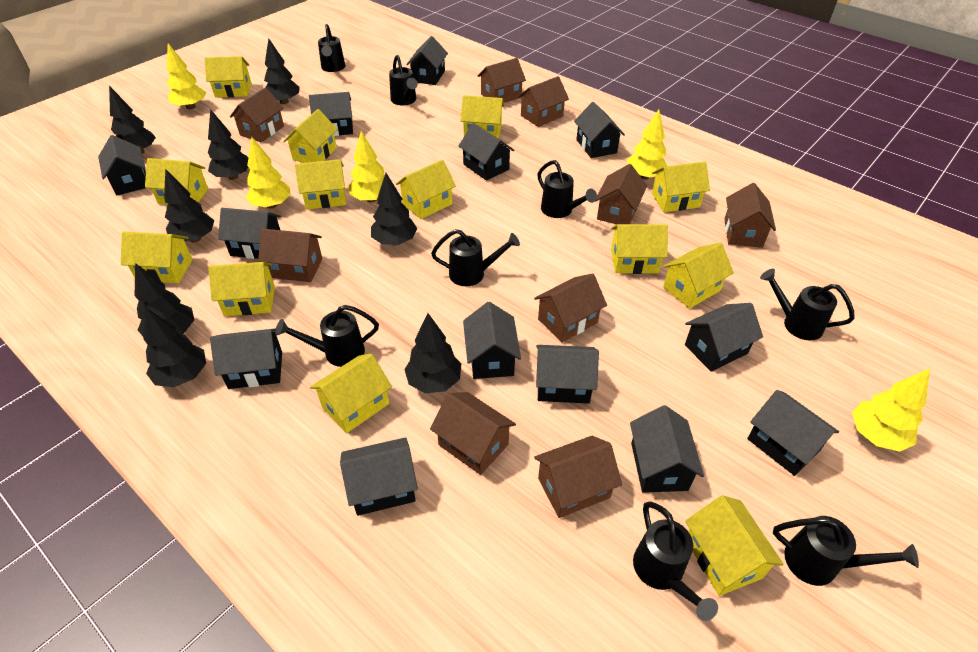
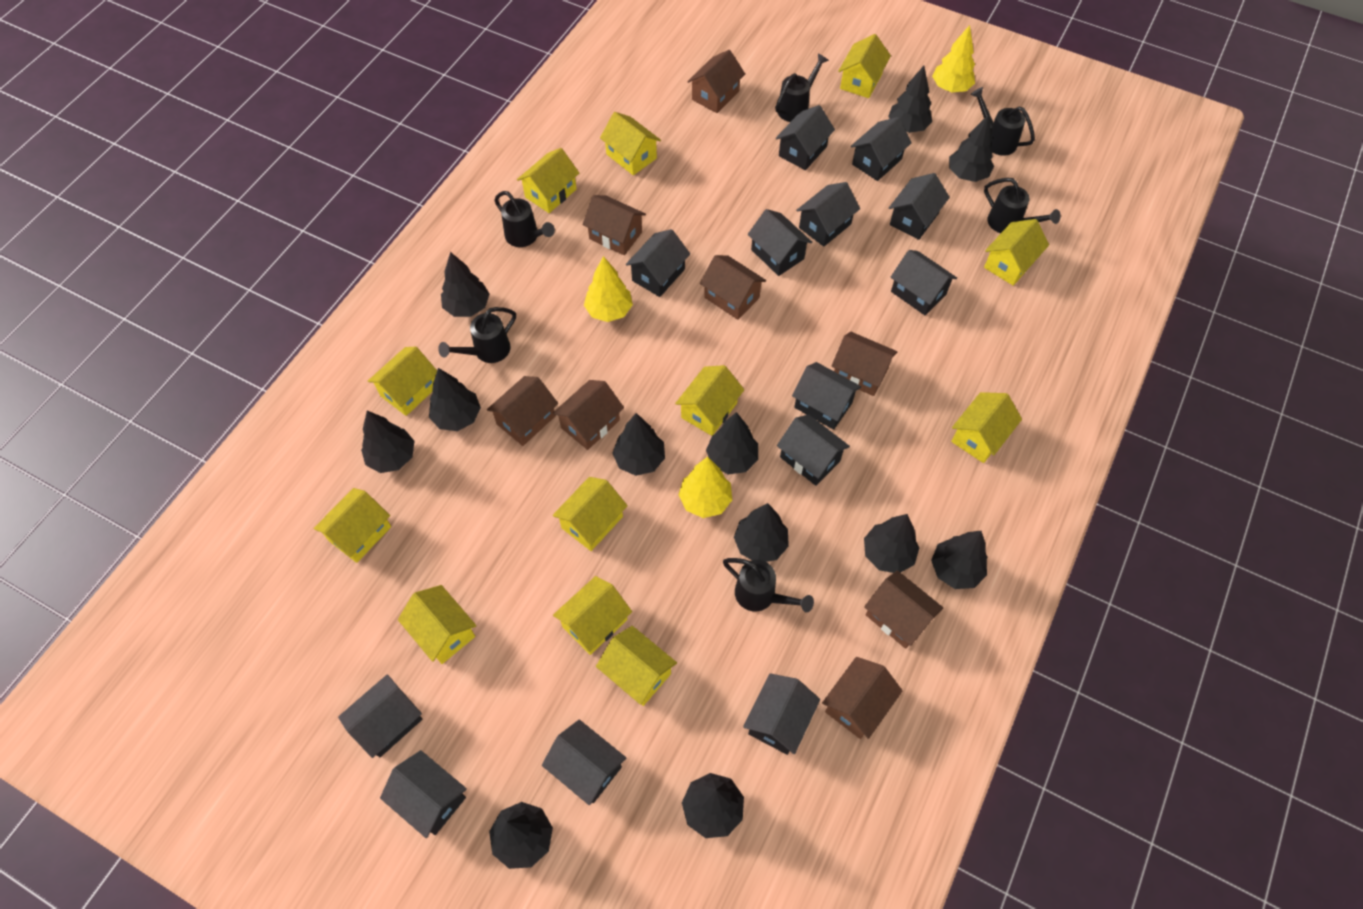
black tree: 8 -> 12
black watering can: 8 -> 6
brown house: 9 -> 8
yellow house: 13 -> 12
yellow tree: 5 -> 3

